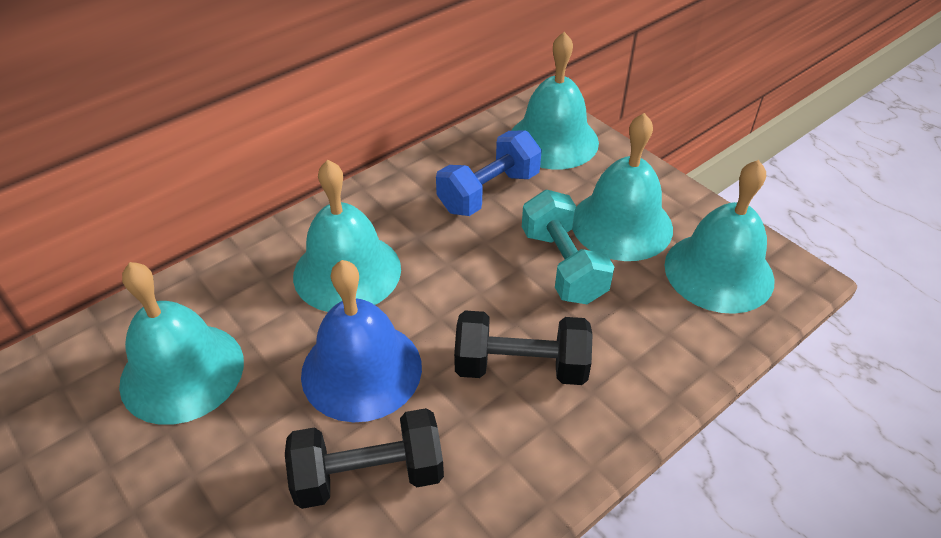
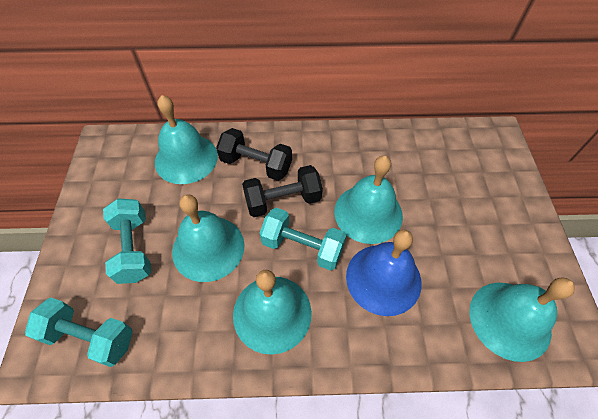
blue dumbbell: 1 -> 0
turquoise dumbbell: 1 -> 3

